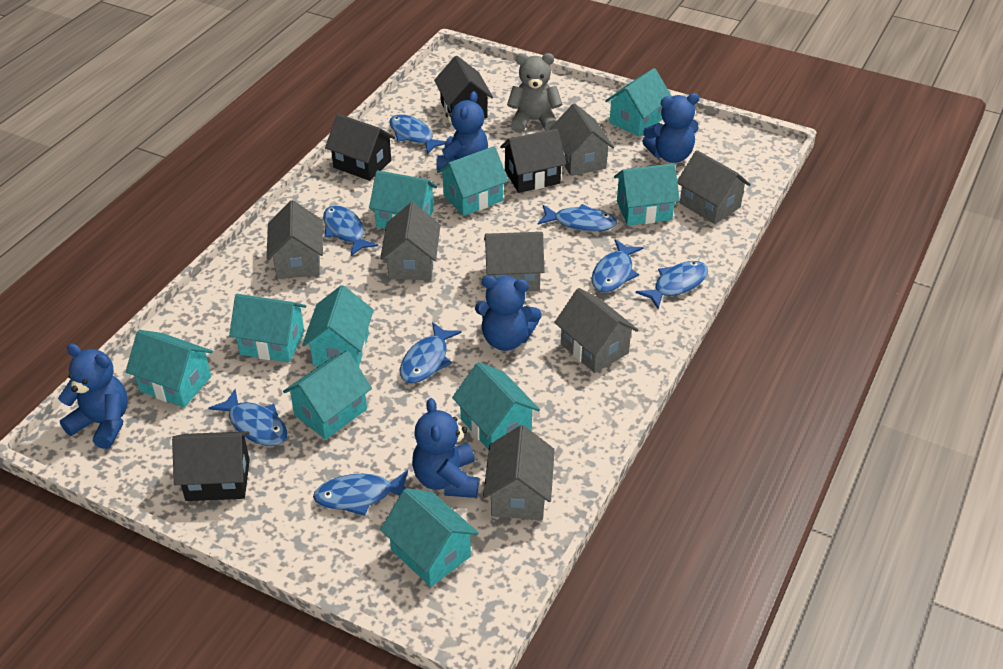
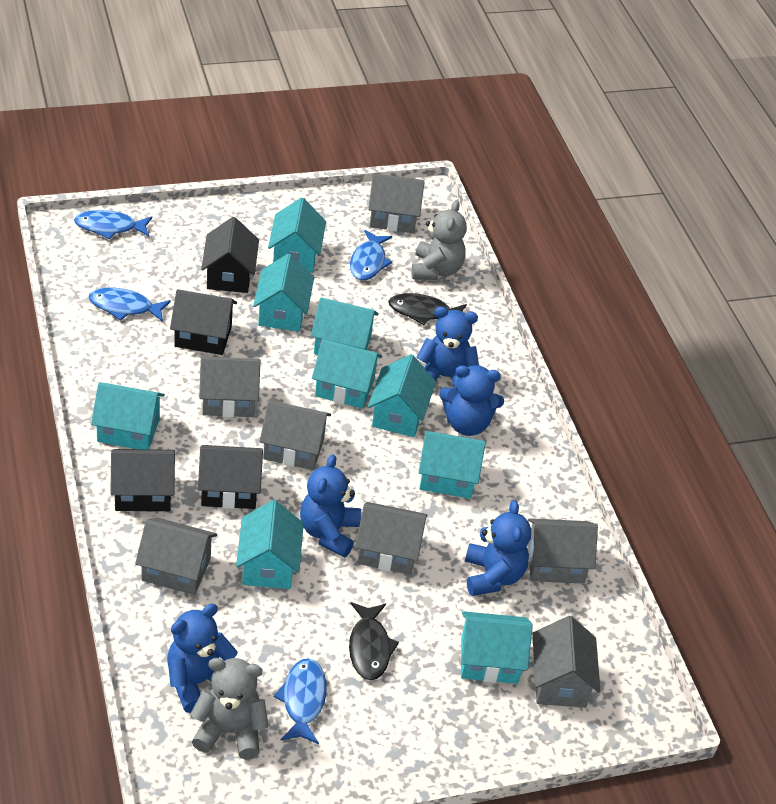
black fish: 0 -> 2
blue fish: 8 -> 4
grey teddy bear: 1 -> 2
turquoise house: 10 -> 9

